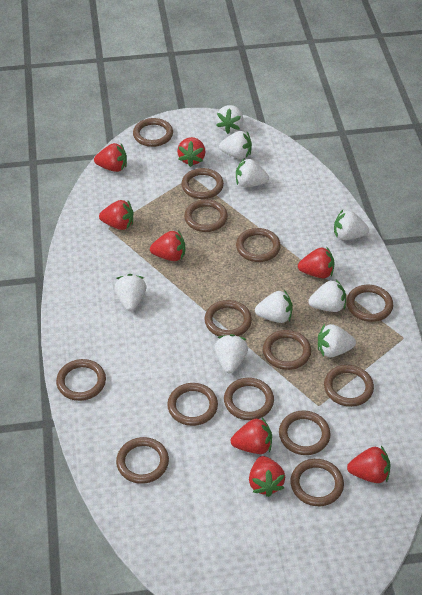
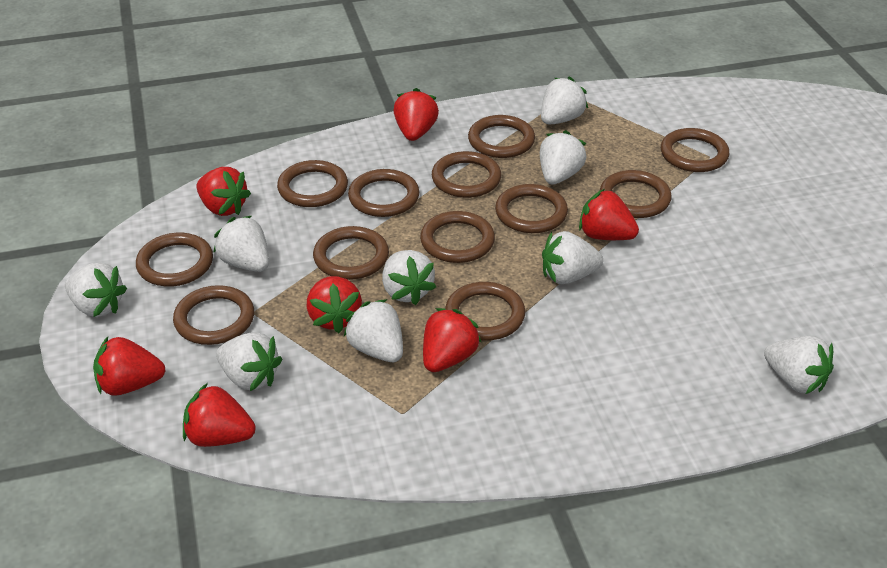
brown ring: 14 -> 12
red strawberry: 8 -> 7

